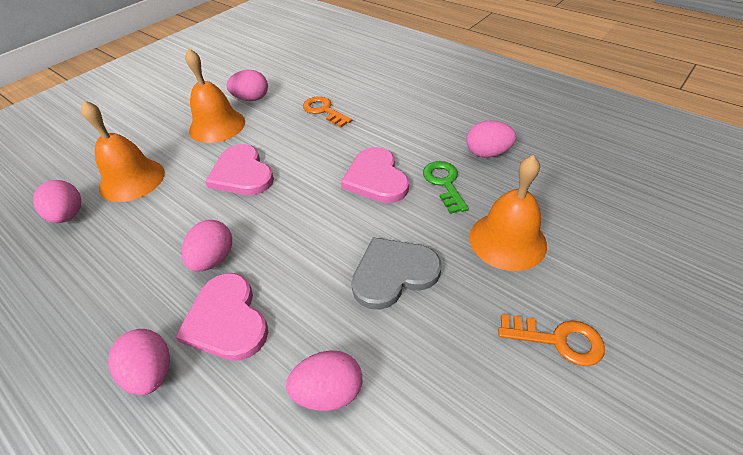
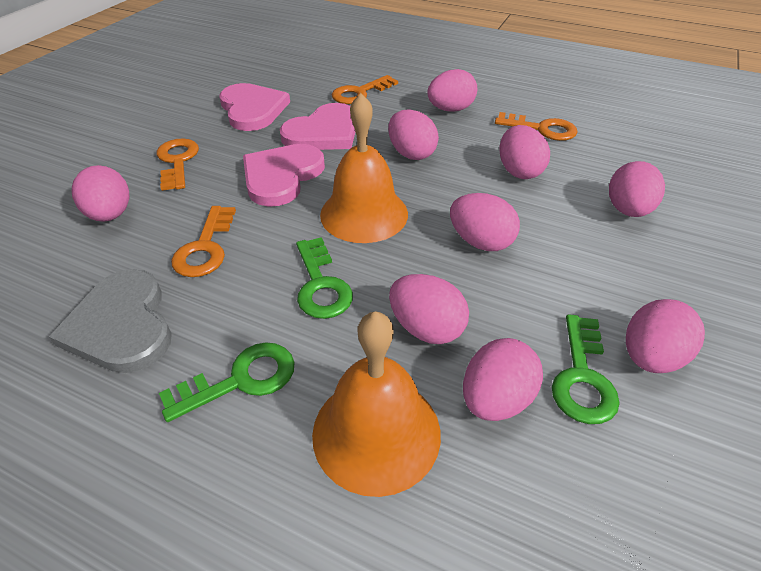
green key: 1 -> 3
orange bell: 3 -> 2
orange key: 2 -> 4
pink egg: 6 -> 9

